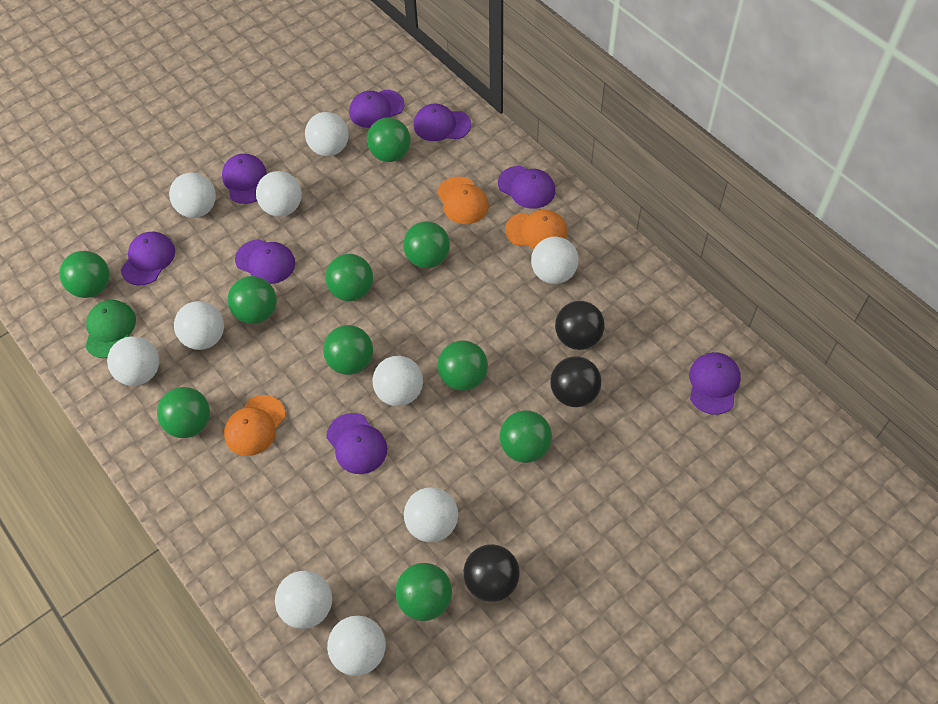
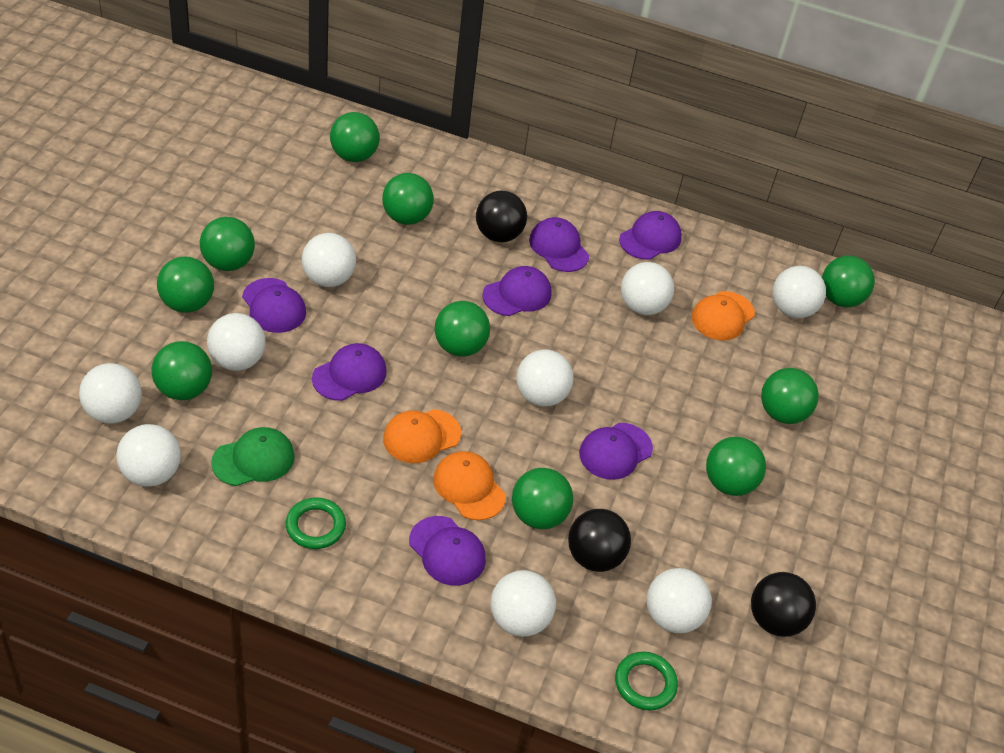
green ring: 0 -> 2
purple cap: 8 -> 7
white ball: 10 -> 9

